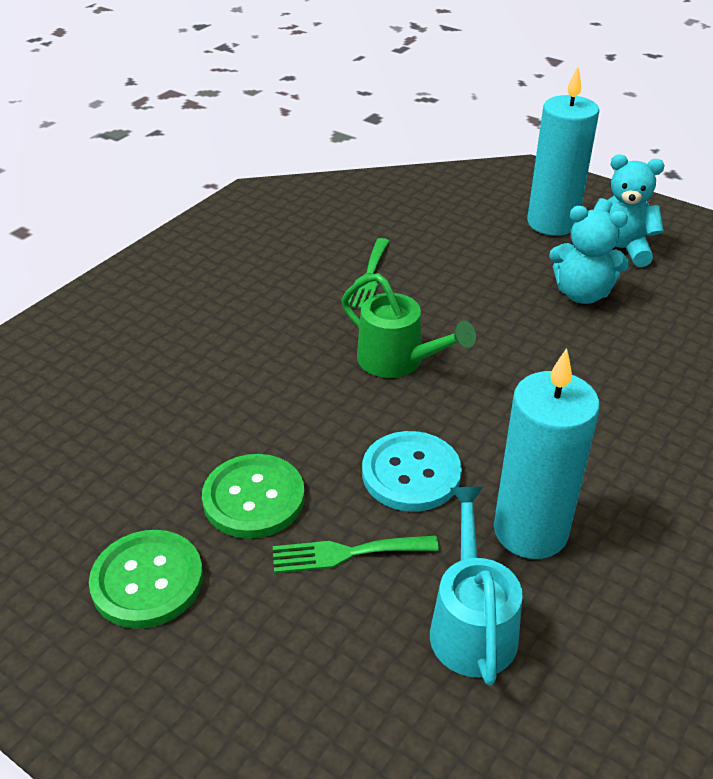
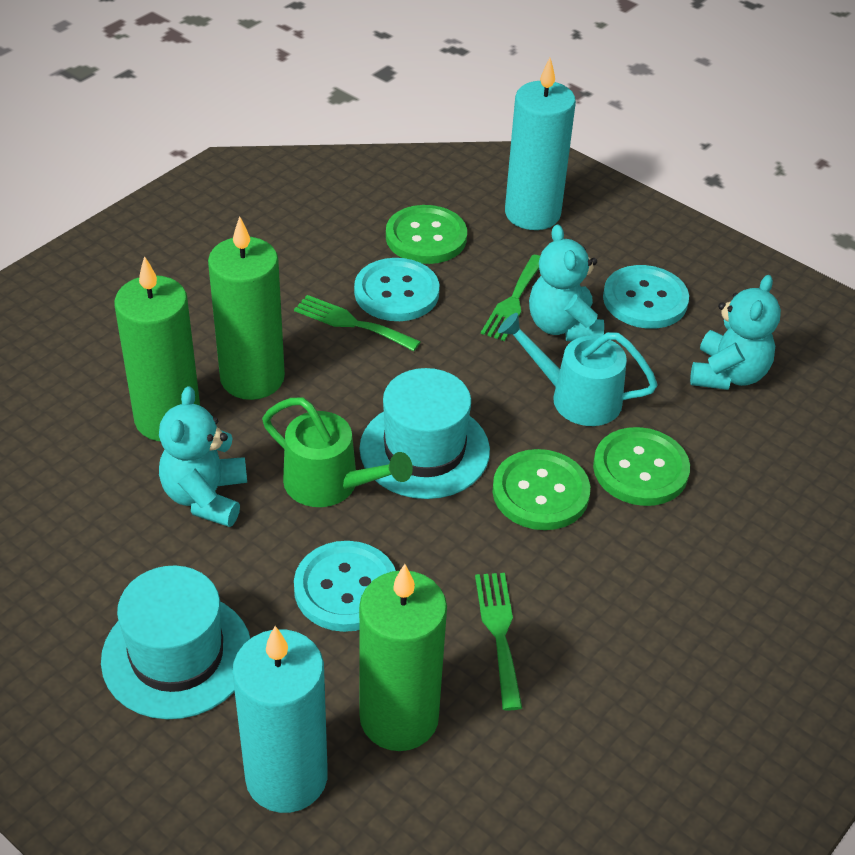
green button: 2 -> 3
green candle: 0 -> 3
green fork: 2 -> 3
turquoise button: 1 -> 3
turquoise hat: 0 -> 2
turquoise teddy bear: 2 -> 3

